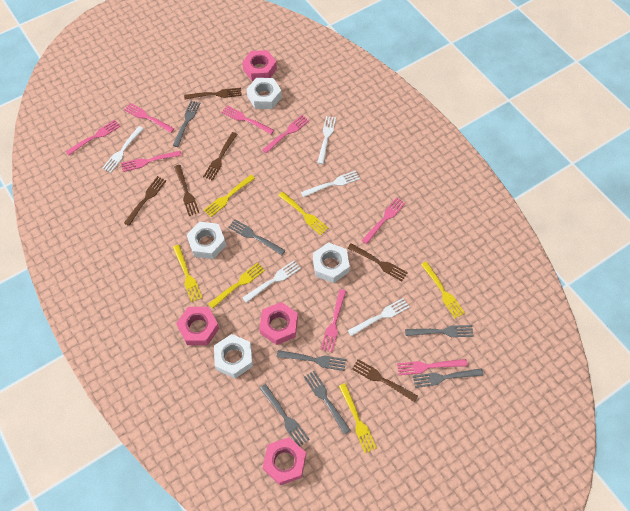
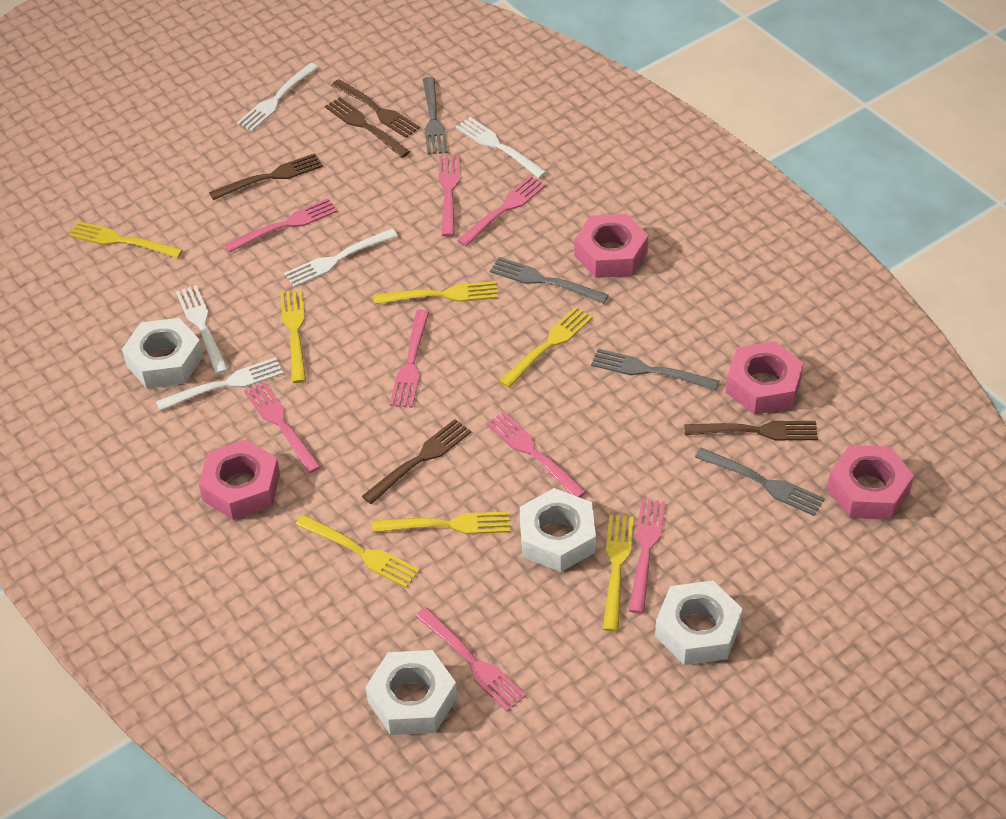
brown fork: 6 -> 5
grey fork: 7 -> 4
yellow fork: 6 -> 7

